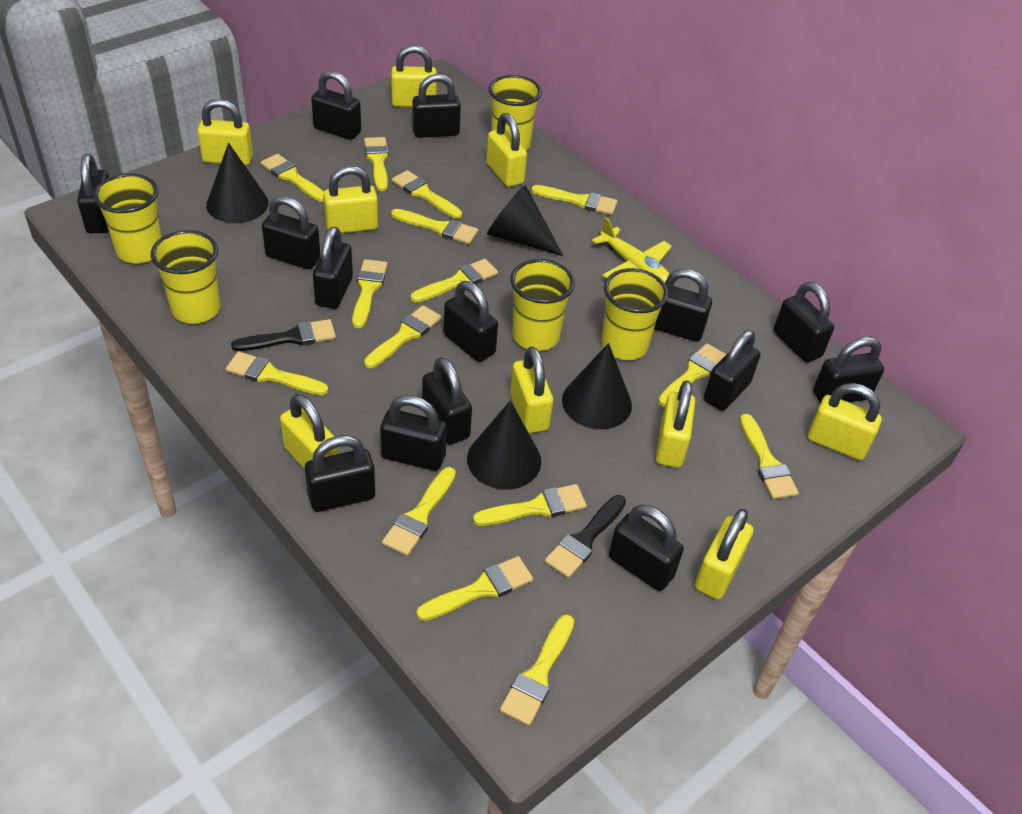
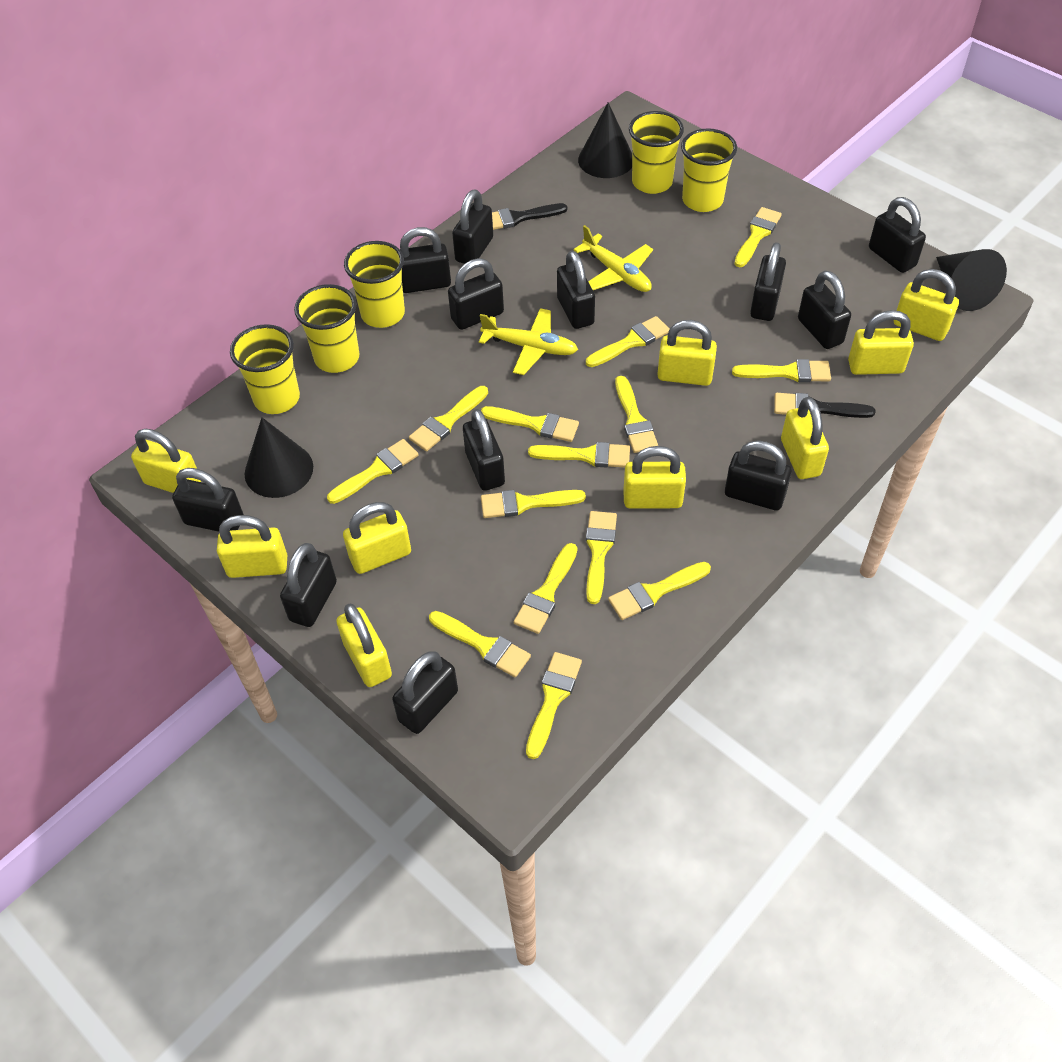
black cone: 4 -> 3
black padlock: 14 -> 12
yellow brush: 15 -> 14
yellow plane: 1 -> 2

